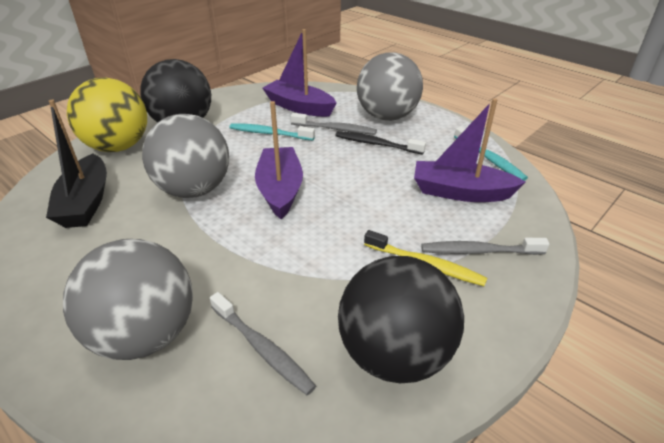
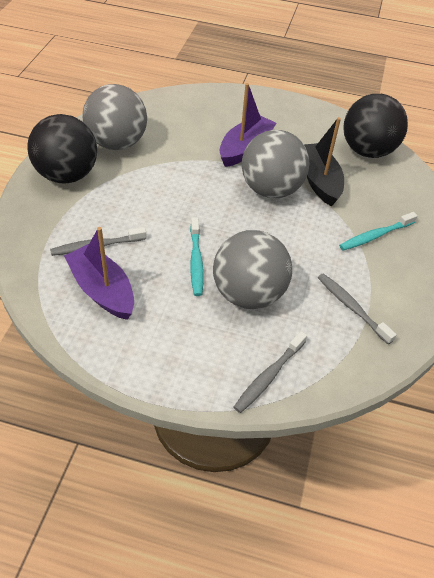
black toothbrush: 1 -> 0
purple boat: 3 -> 2
yellow ball: 1 -> 0
yellow toothbrush: 1 -> 0

